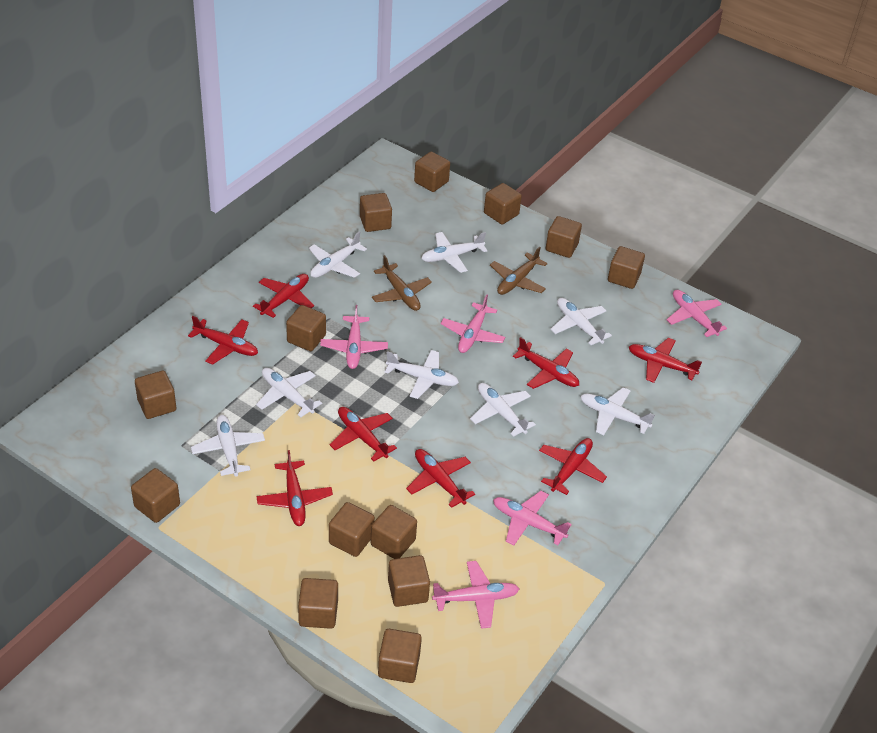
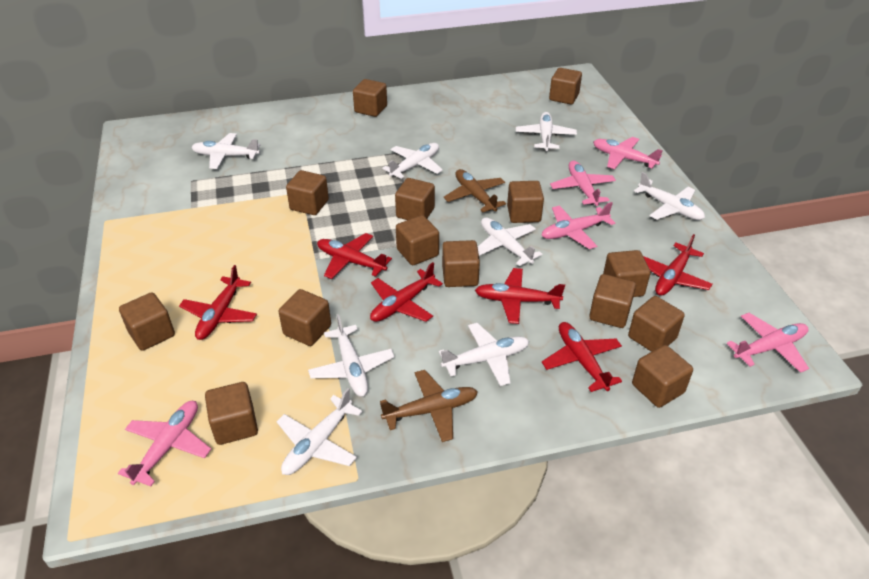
brown cube: 13 -> 14
red plane: 8 -> 6

